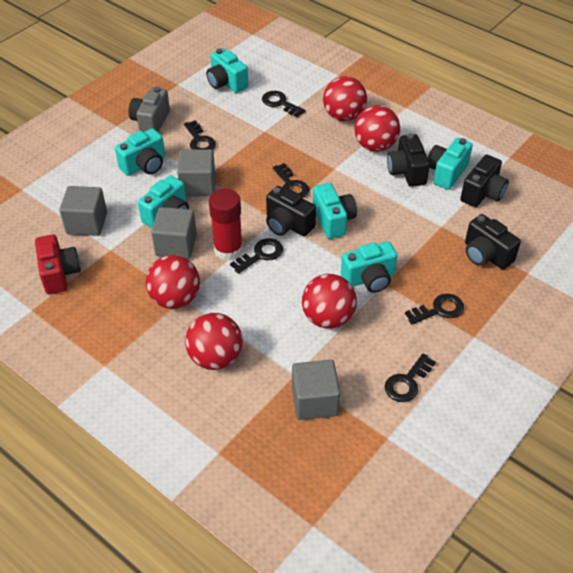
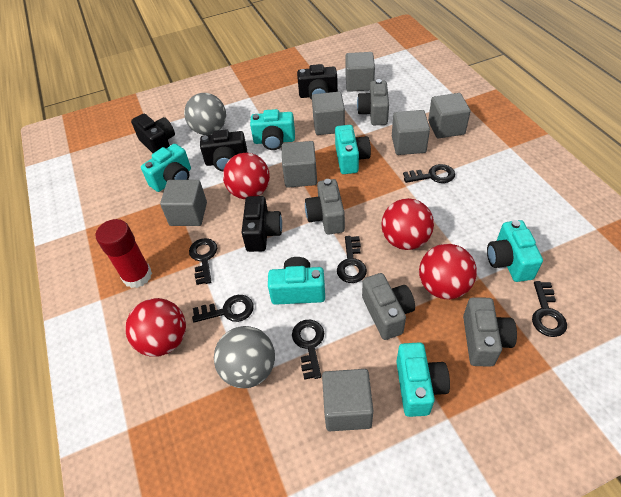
grey ball: 0 -> 2
grey camera: 1 -> 4
grey cube: 4 -> 7
red ball: 5 -> 4
red camera: 1 -> 0

